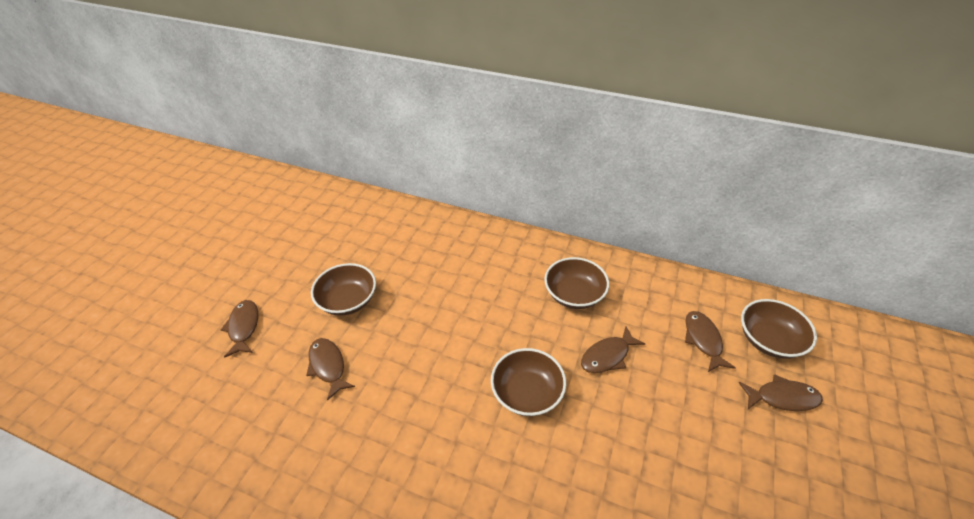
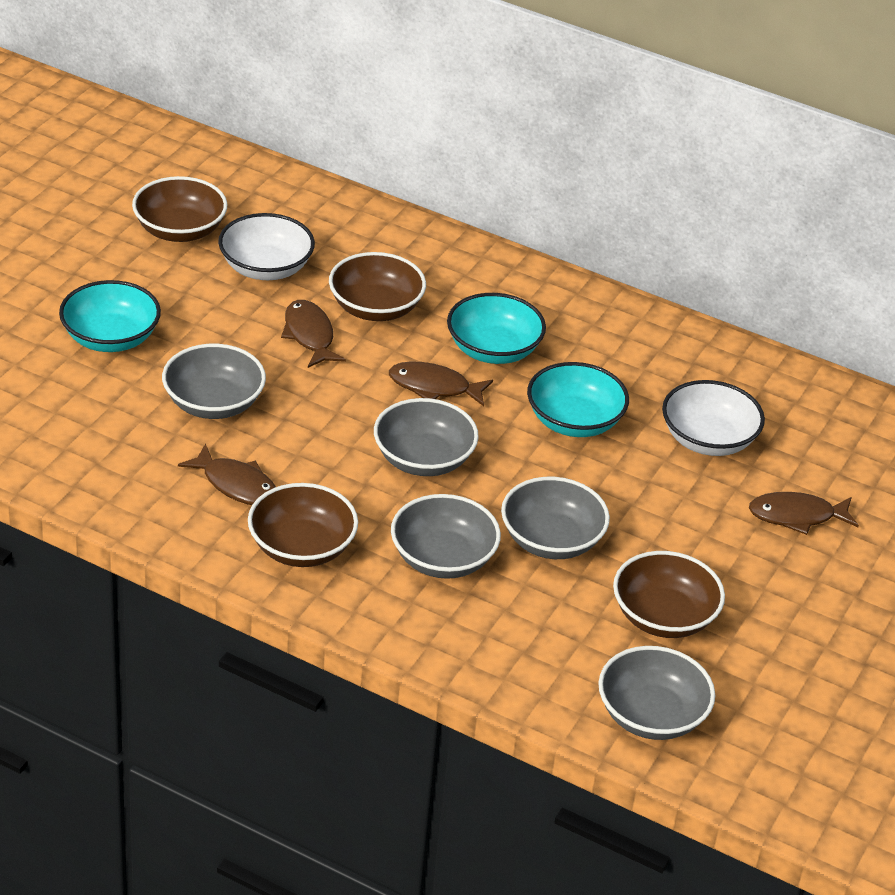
brown fish: 5 -> 4
grey bowl: 0 -> 5
turquoise bowl: 0 -> 3
white bowl: 0 -> 2

